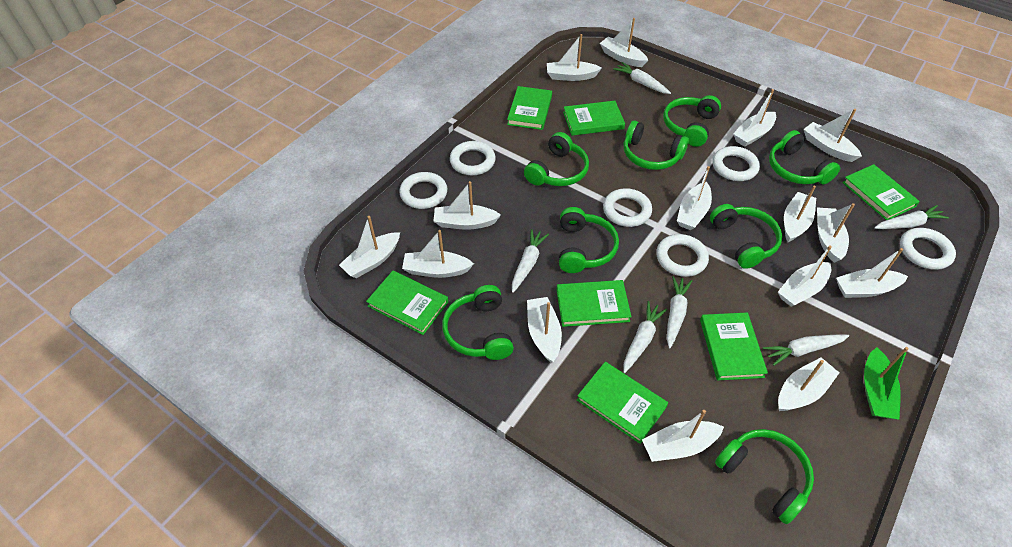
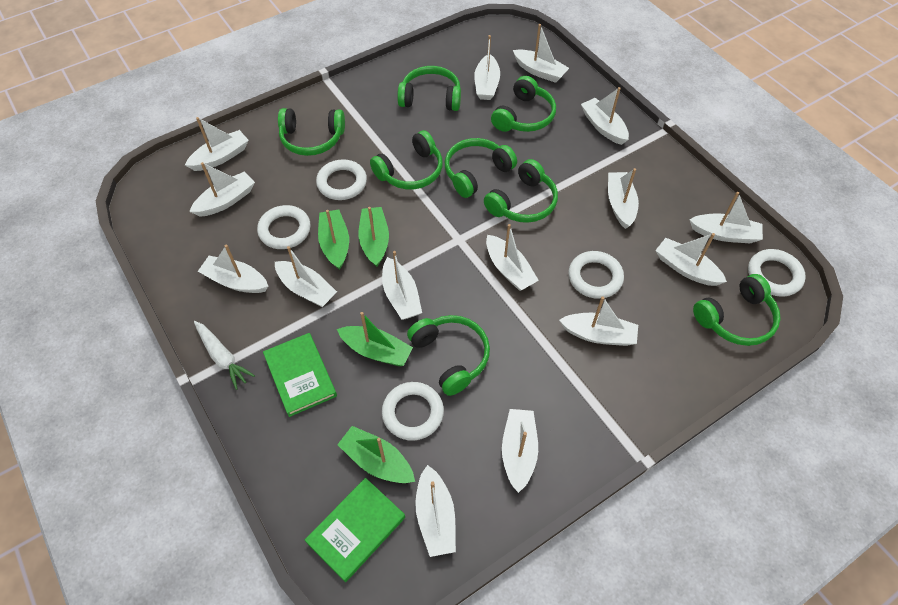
green boat: 1 -> 4
green book: 7 -> 2
white carrot: 6 -> 1
white ring: 6 -> 5

